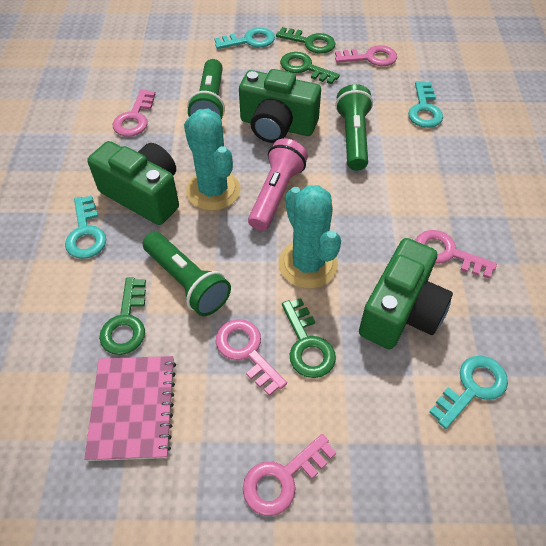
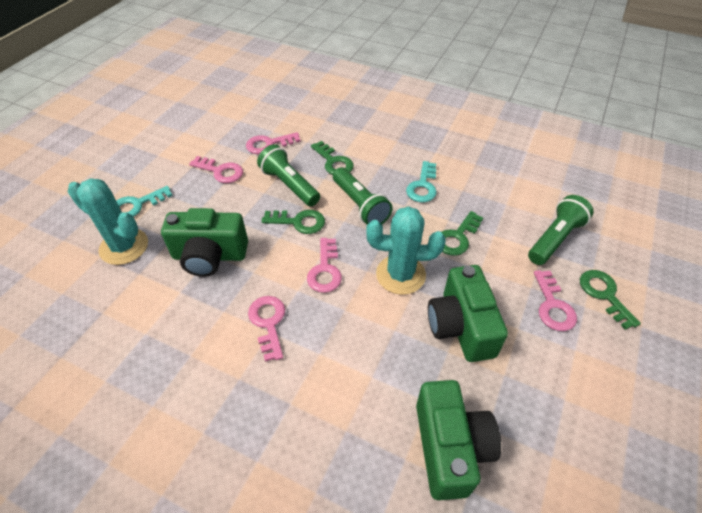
pink flashlight: 1 -> 0
pink notebook: 1 -> 0
turquoise key: 4 -> 2

